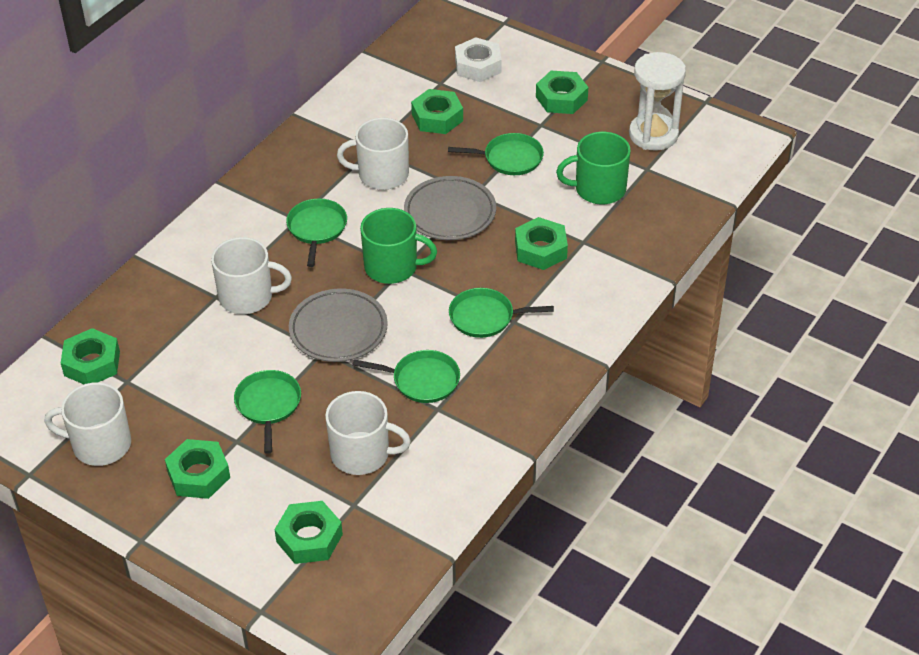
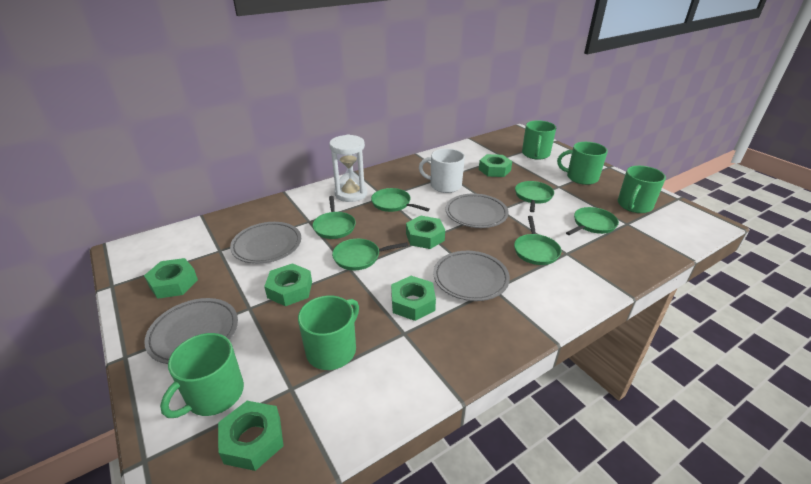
green mug: 2 -> 5
green pan: 5 -> 6
grey plate: 2 -> 4
white mug: 4 -> 1
white nut: 1 -> 0

